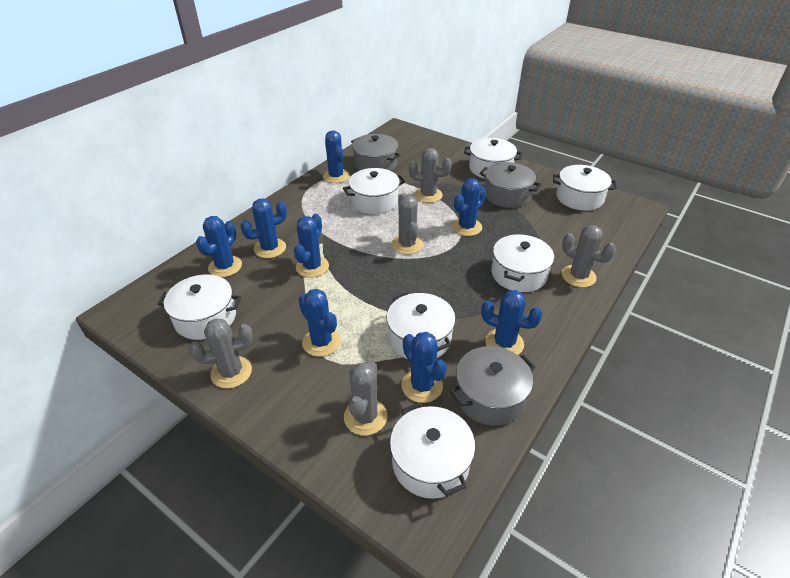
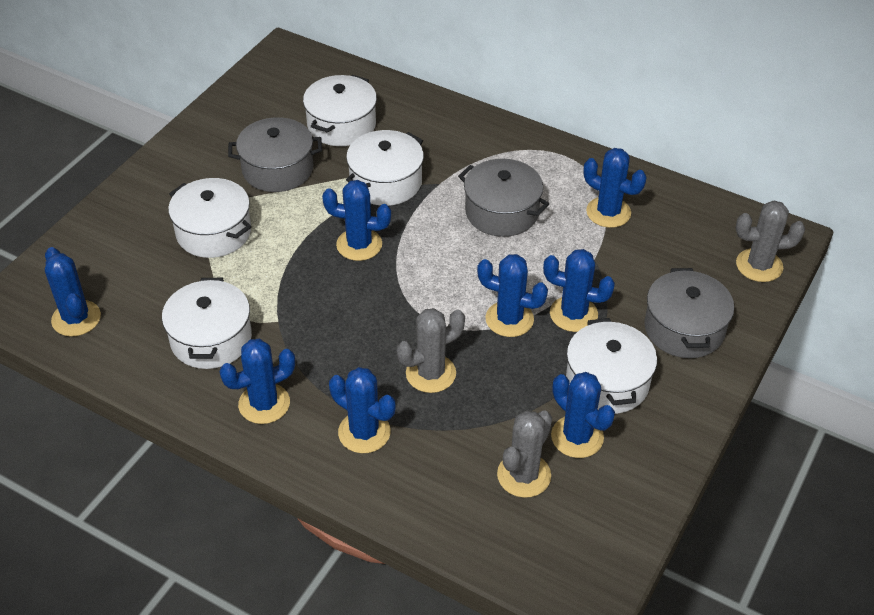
grey cactus: 5 -> 3
white pot: 7 -> 5

